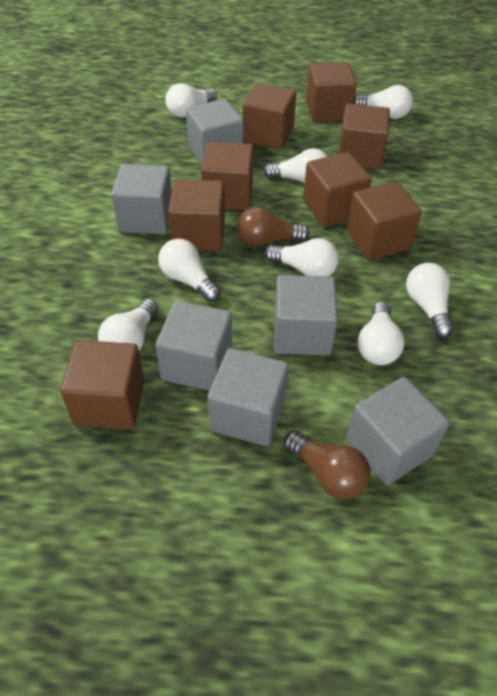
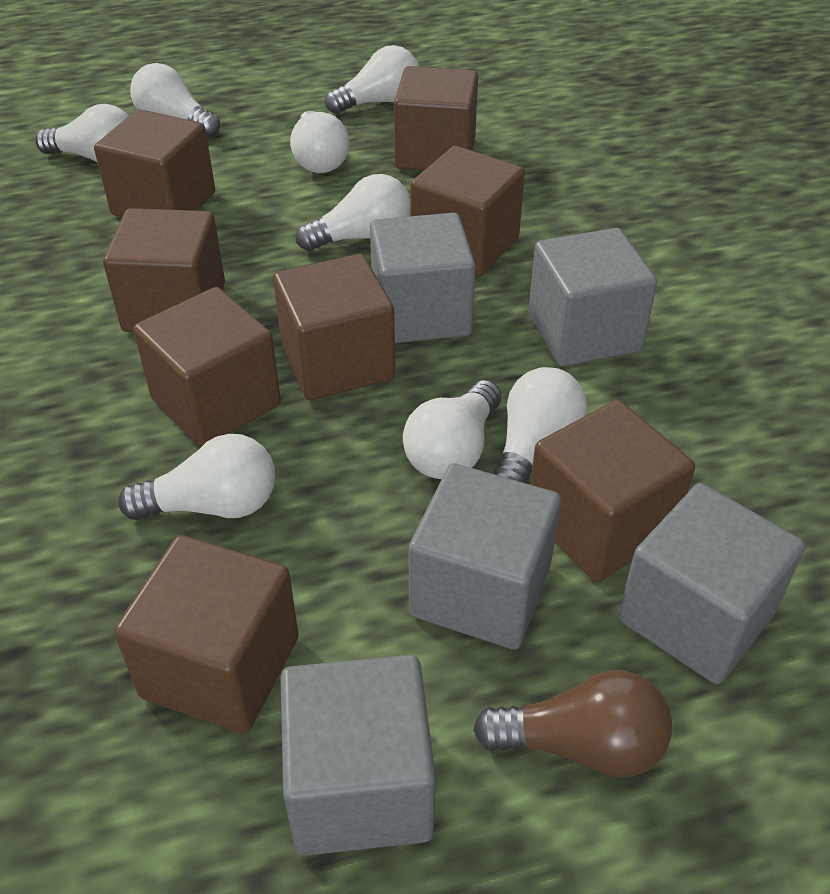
brown light bulb: 2 -> 1
grey cube: 6 -> 5

